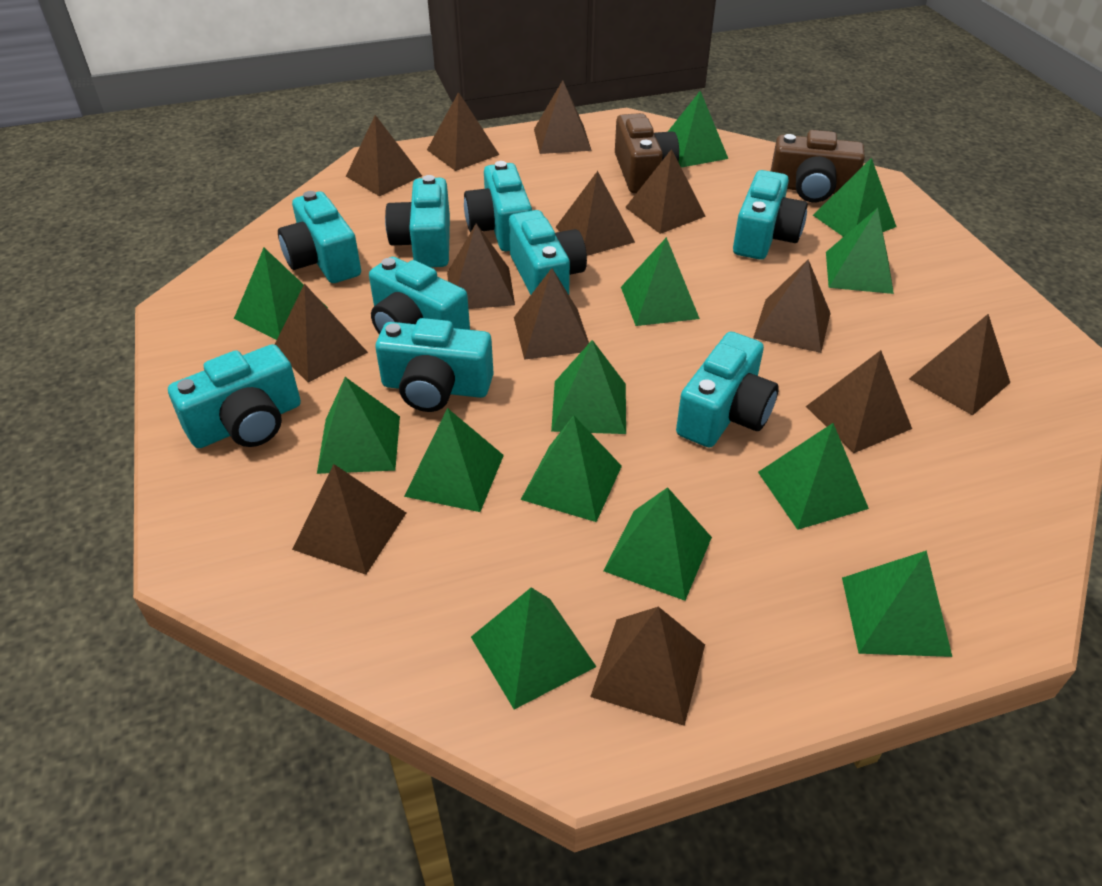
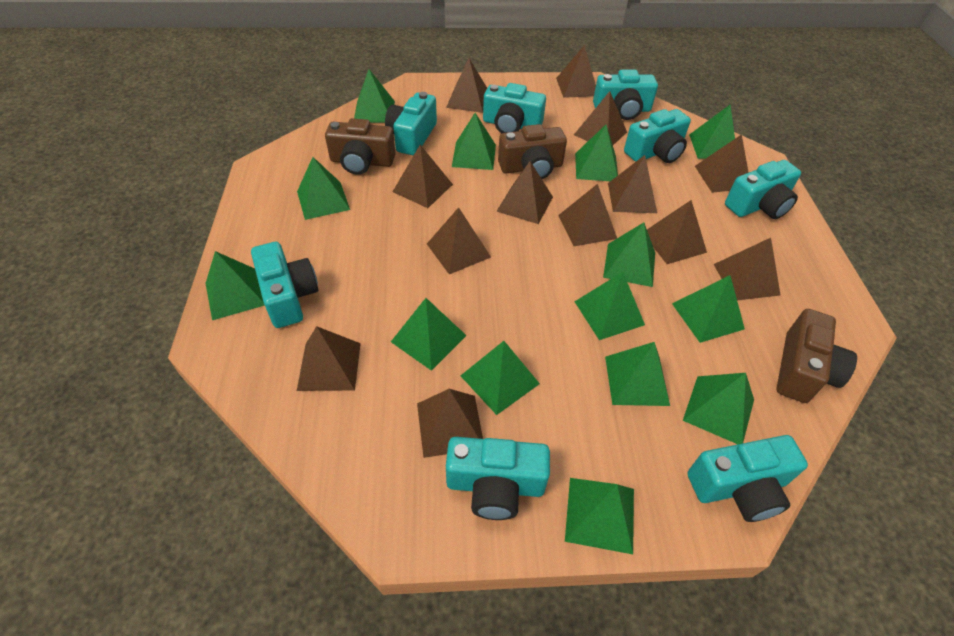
brown camera: 2 -> 3
green pyramid: 13 -> 14
turquoise camera: 9 -> 8

